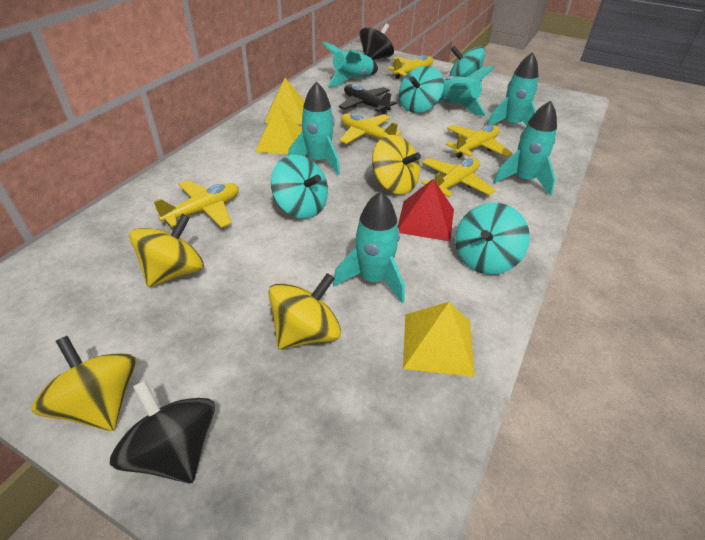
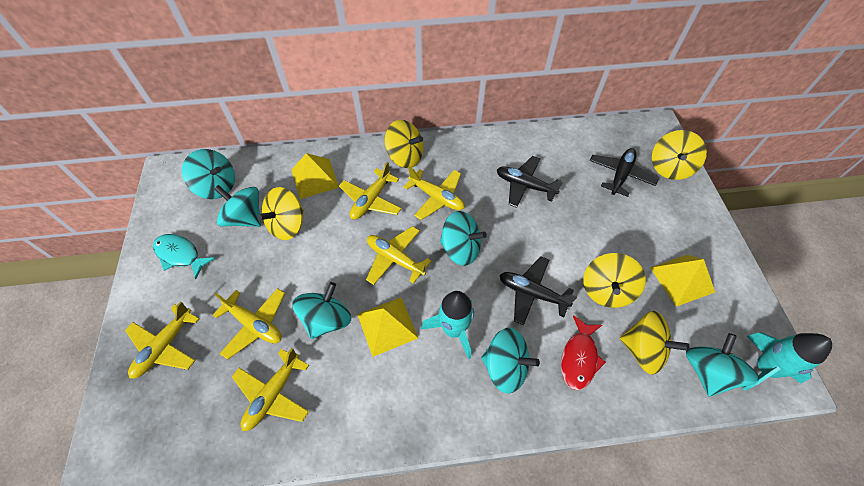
black plane: 1 -> 3
black spinning top: 2 -> 0
red fish: 0 -> 1
red pyramid: 1 -> 0
turquoise fish: 0 -> 1
turquoise rocket: 6 -> 2
turquoise spinning top: 4 -> 6
yellow plane: 5 -> 6
yellow spinning top: 4 -> 5

